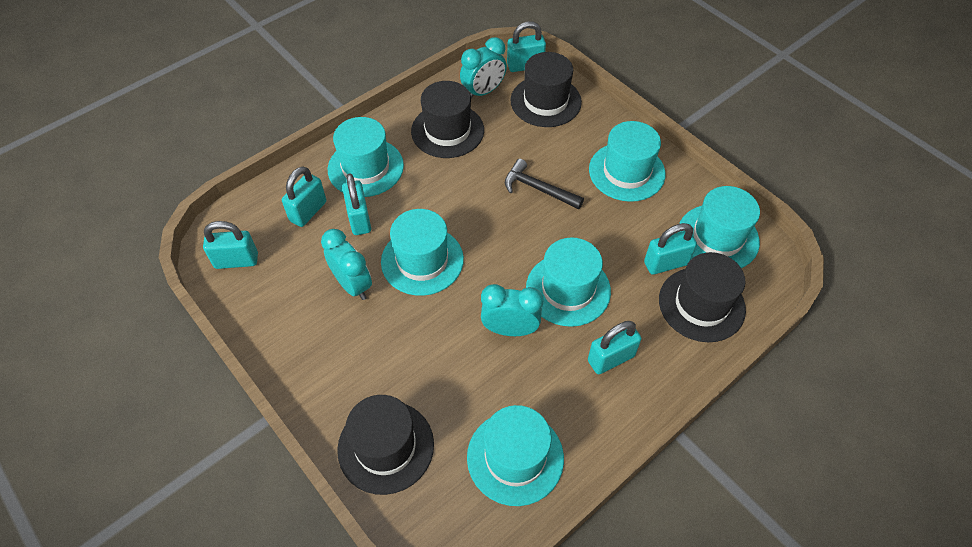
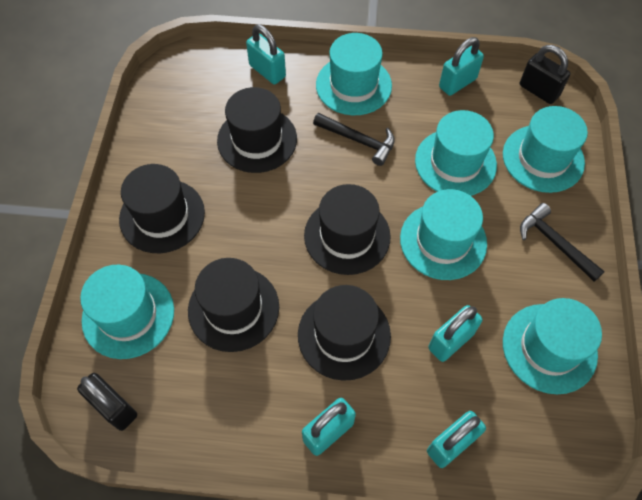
black hammer: 1 -> 2
black hat: 4 -> 5
black padlock: 0 -> 2
turquoise clock: 3 -> 0
turquoise padlock: 6 -> 5

